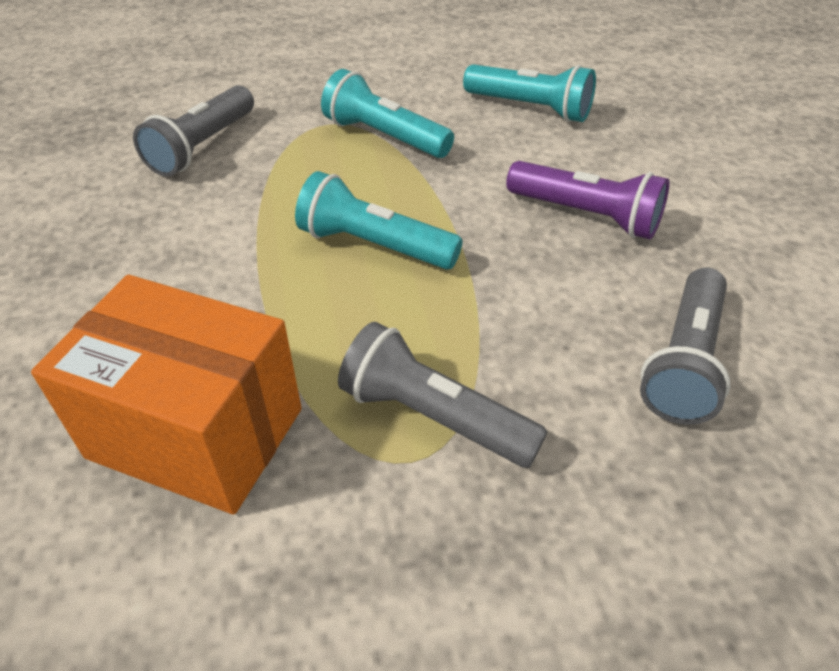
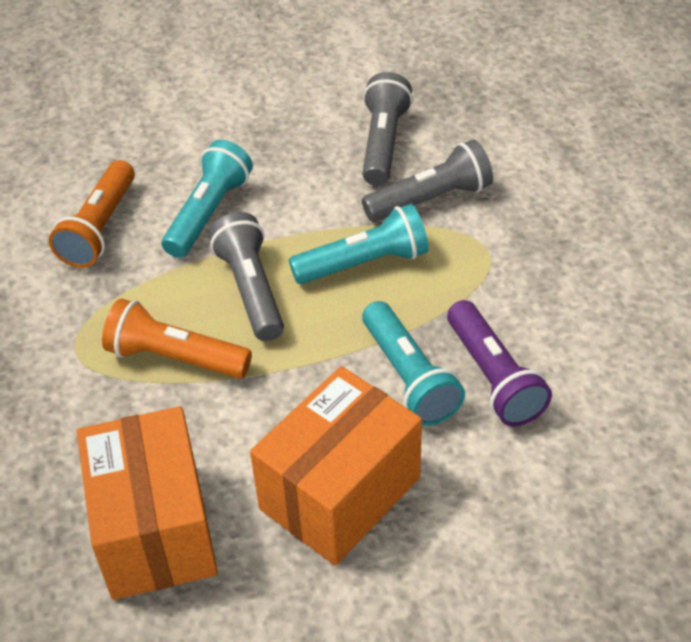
orange box: 1 -> 2
orange flashlight: 0 -> 2

